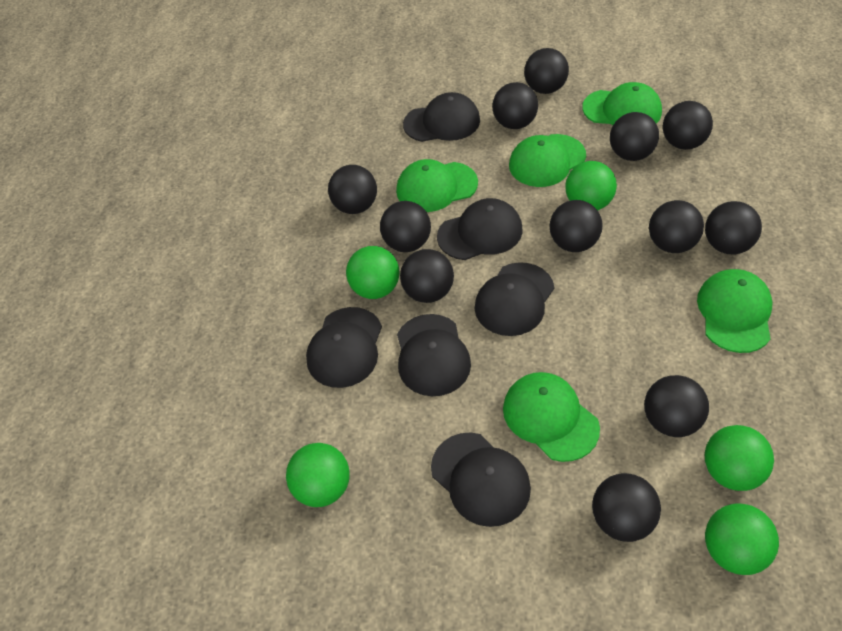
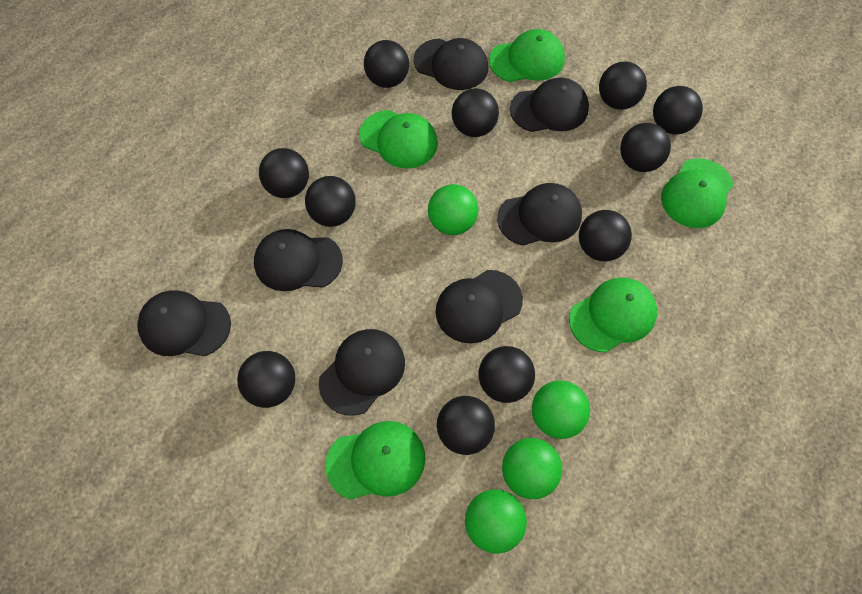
black ball: 12 -> 11
black cap: 6 -> 7
green ball: 5 -> 4

